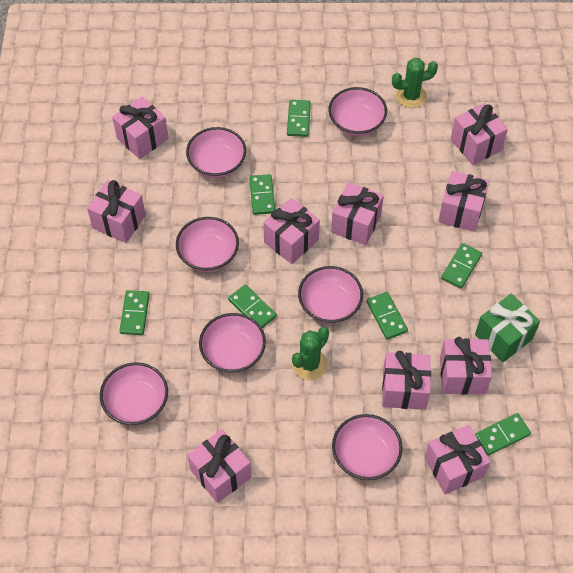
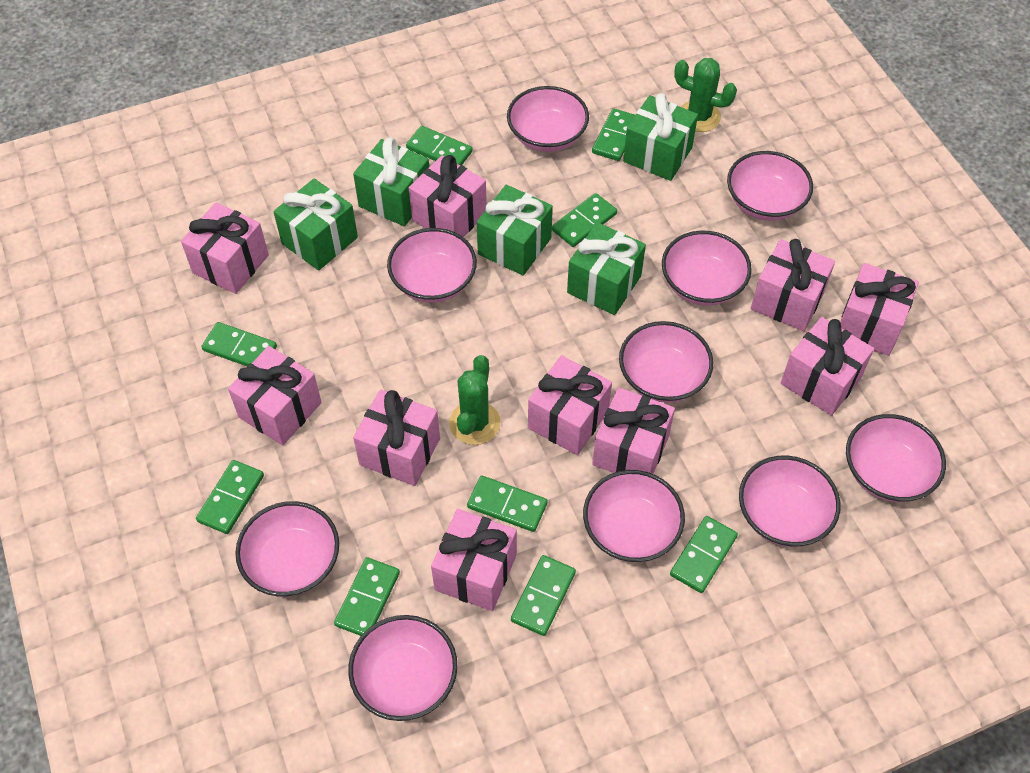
green domino: 7 -> 9
green gift: 1 -> 5
pink bowl: 7 -> 10

